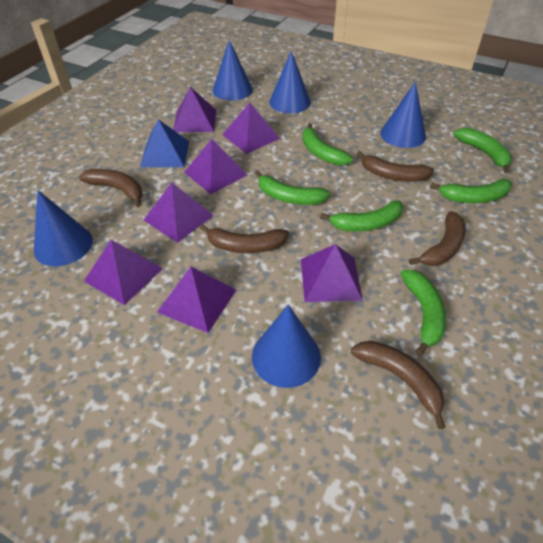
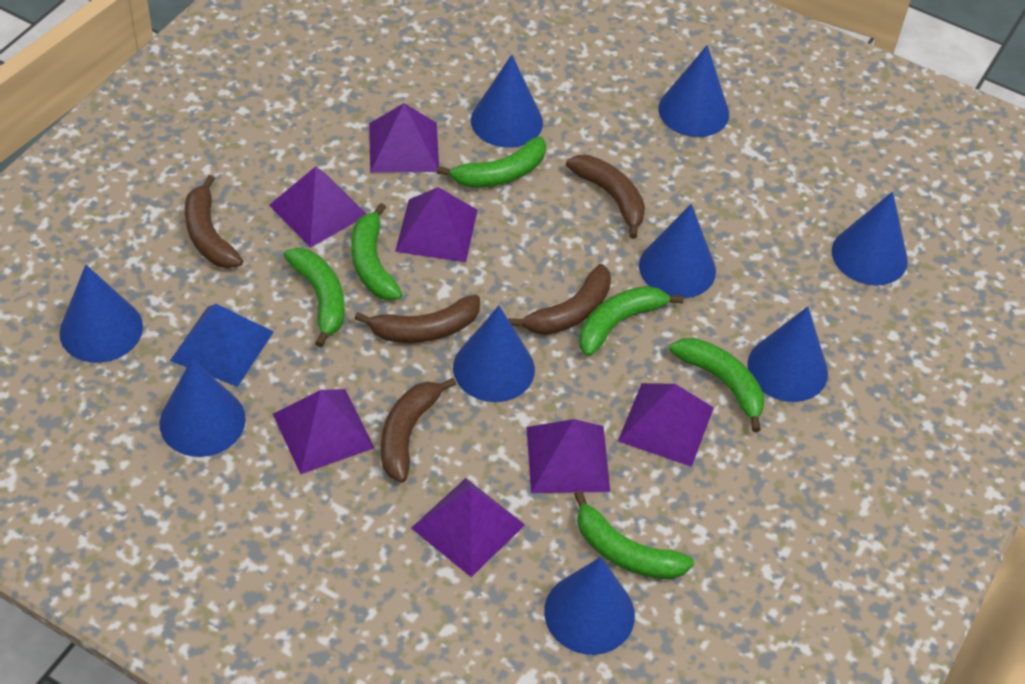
blue cone: 5 -> 9

